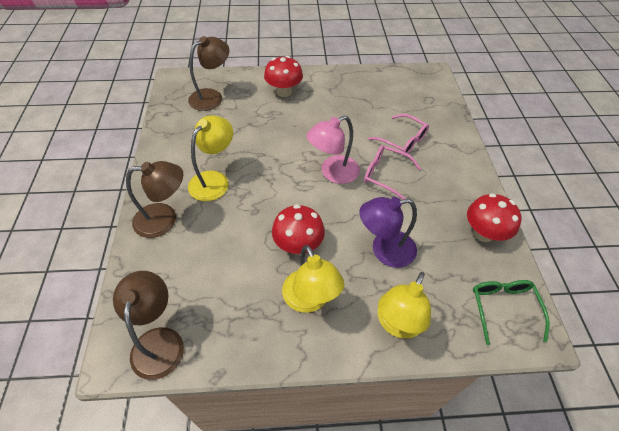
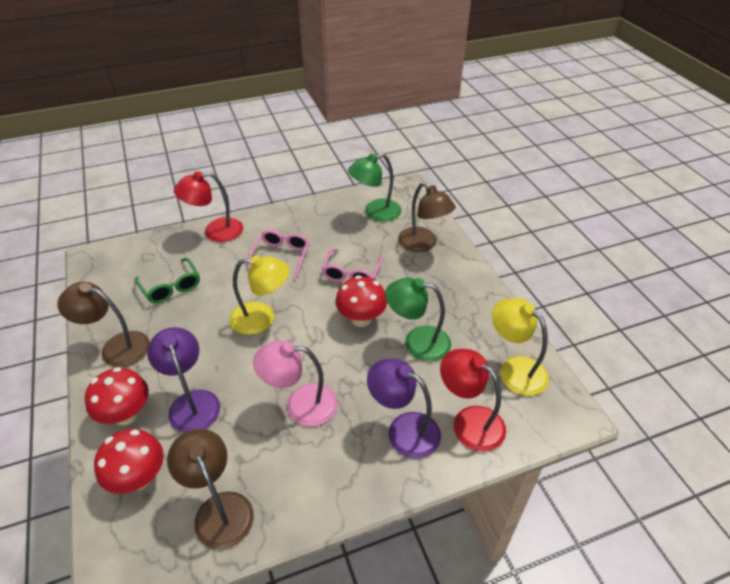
green lamp: 0 -> 2
purple lamp: 1 -> 2
red lamp: 0 -> 2
yellow lamp: 3 -> 2

